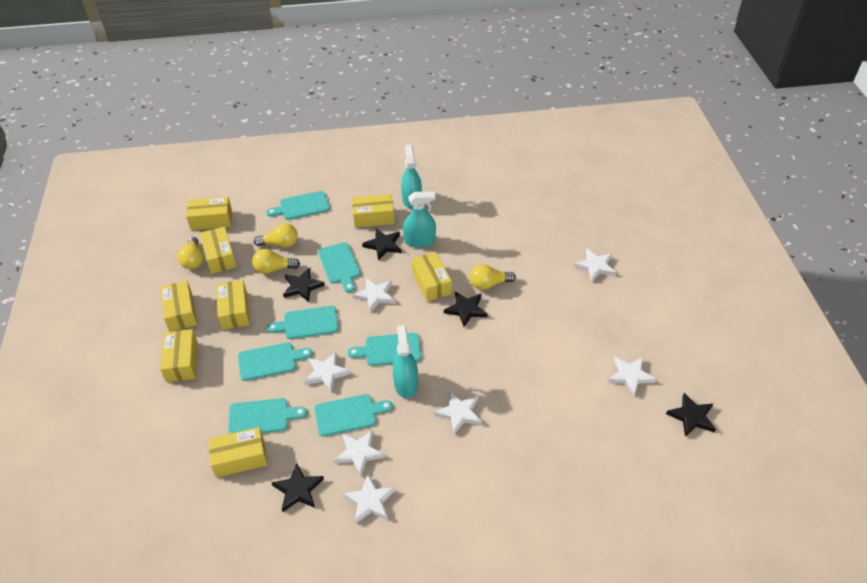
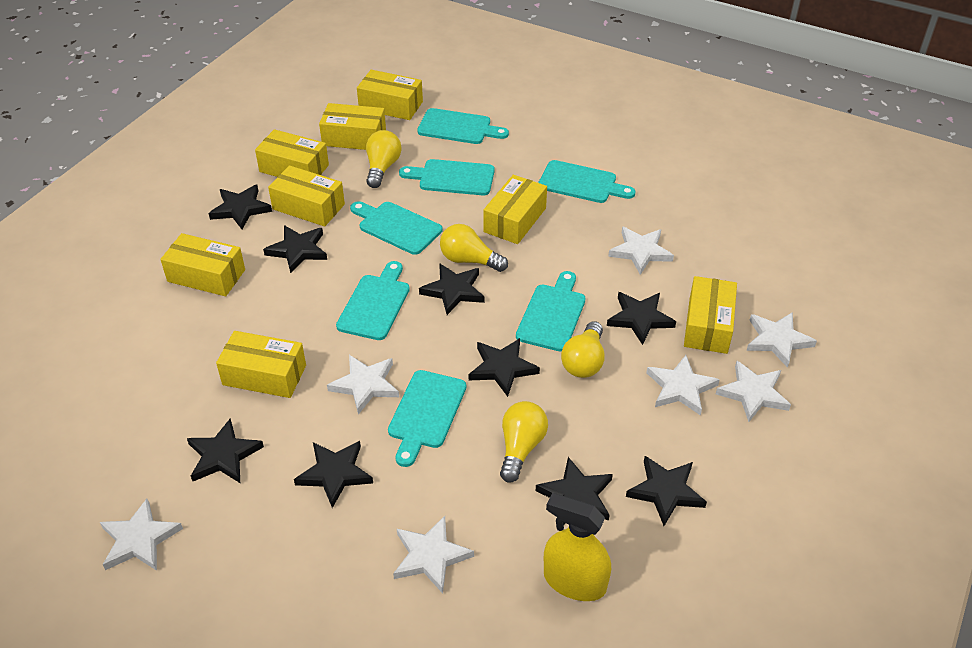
black star: 5 -> 9
turquoise spray bottle: 3 -> 0
yellow spray bottle: 0 -> 1

